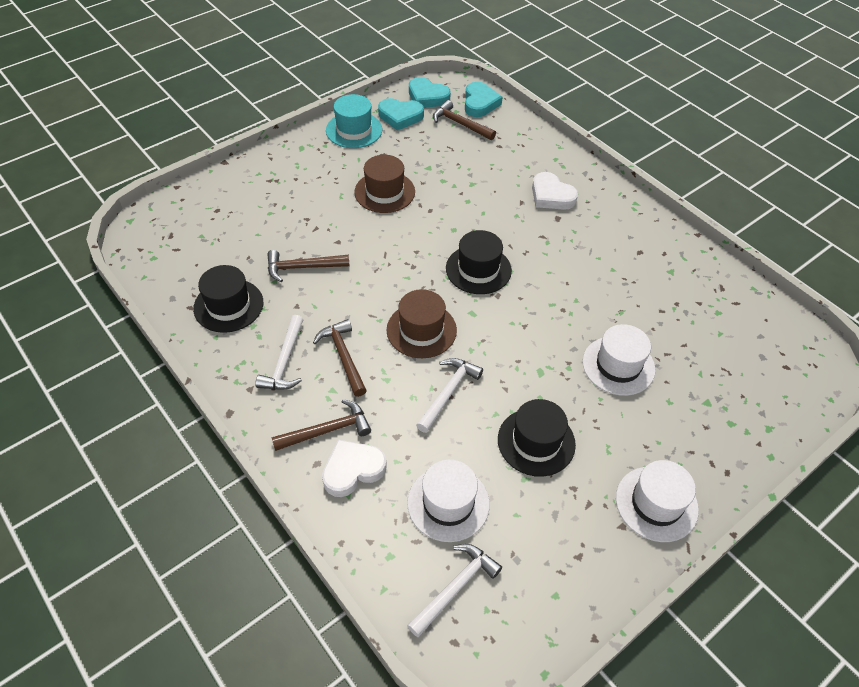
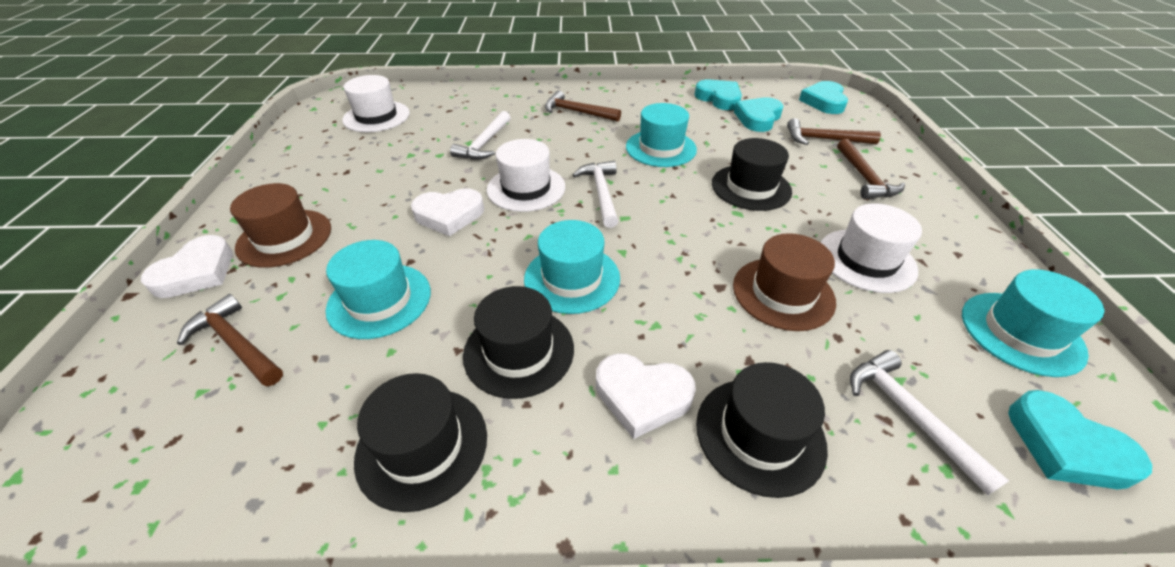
black hat: 3 -> 4
turquoise hat: 1 -> 4
turquoise heart: 3 -> 4
white heart: 2 -> 3

